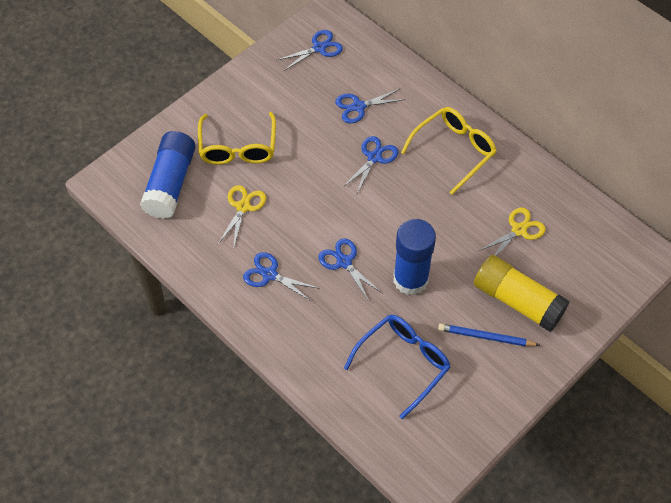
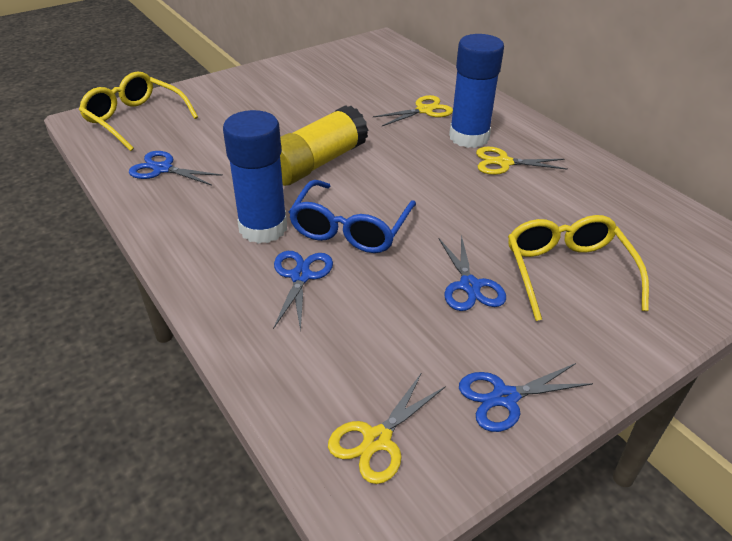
blue pencil: 1 -> 0
blue scissors: 5 -> 4
yellow scissors: 2 -> 3

